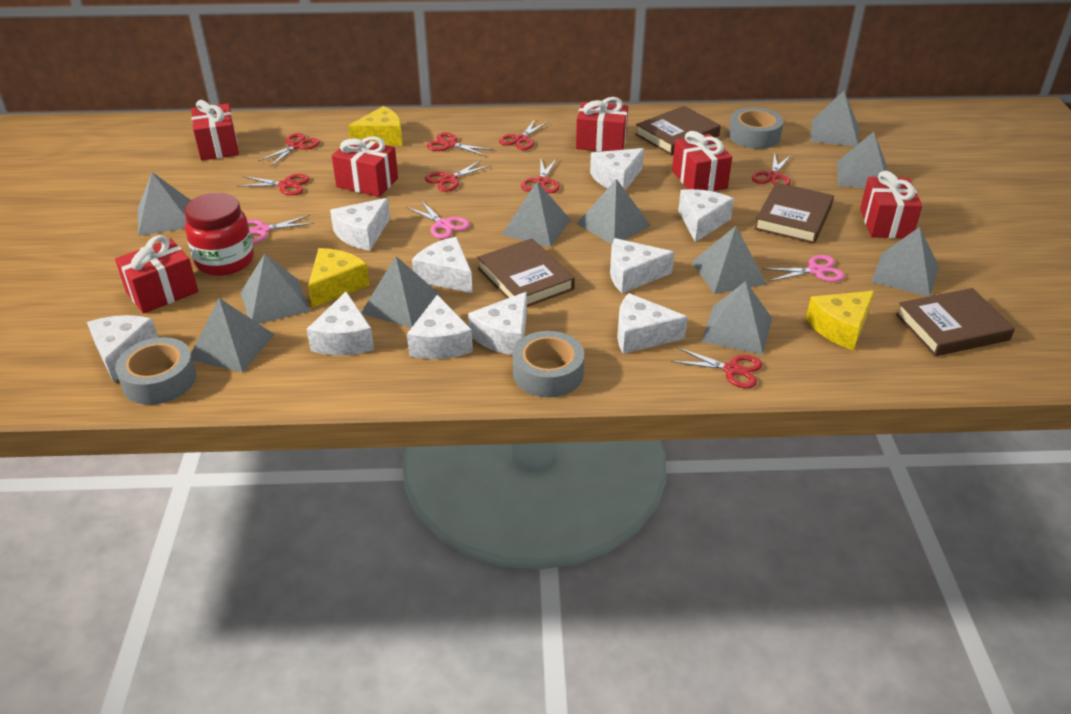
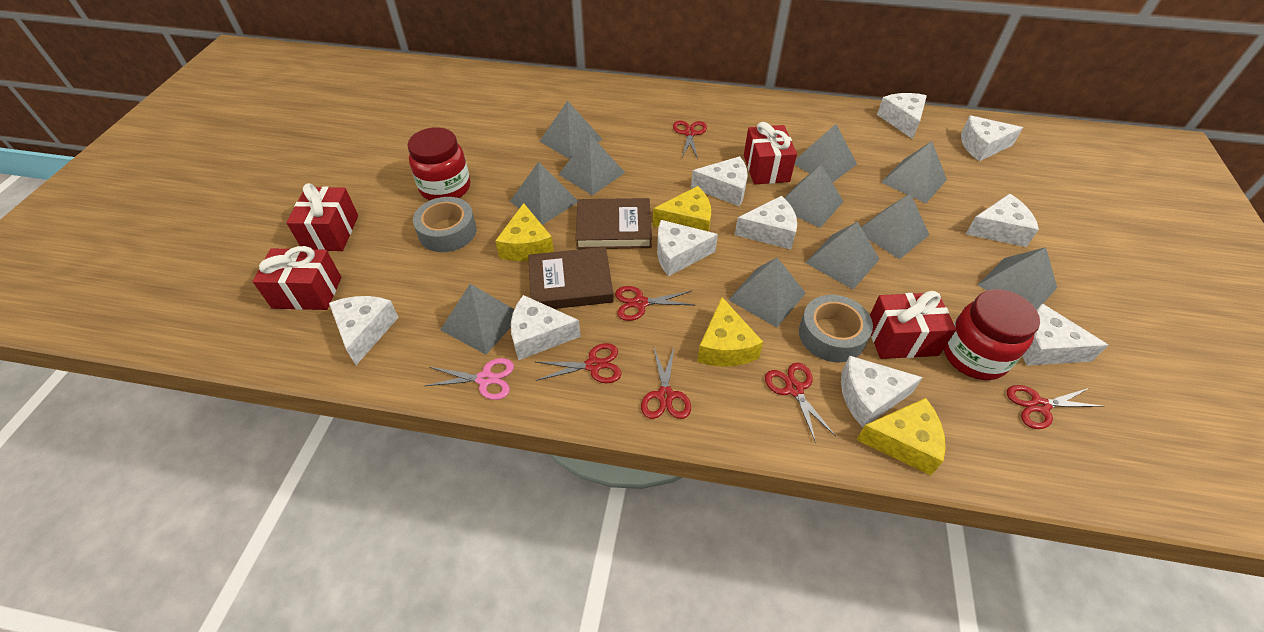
brown book: 4 -> 2
grey tape: 3 -> 2
pink scissors: 3 -> 1
red gift: 6 -> 4
red jar: 1 -> 2
red scissors: 8 -> 6
yellow cheese: 3 -> 4

